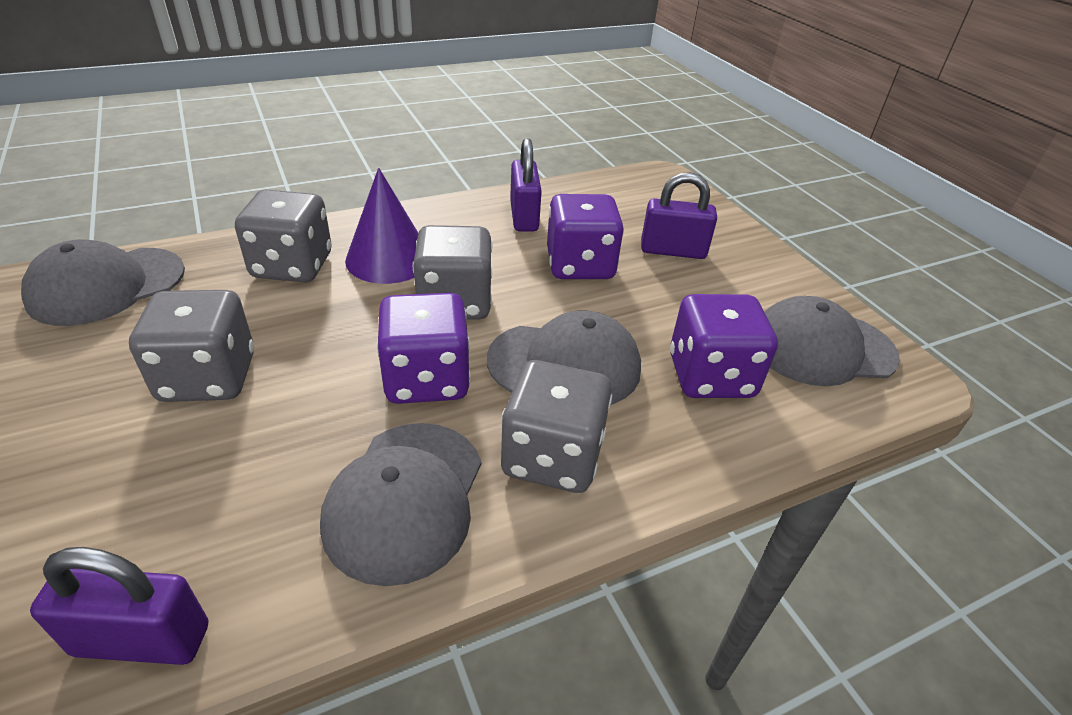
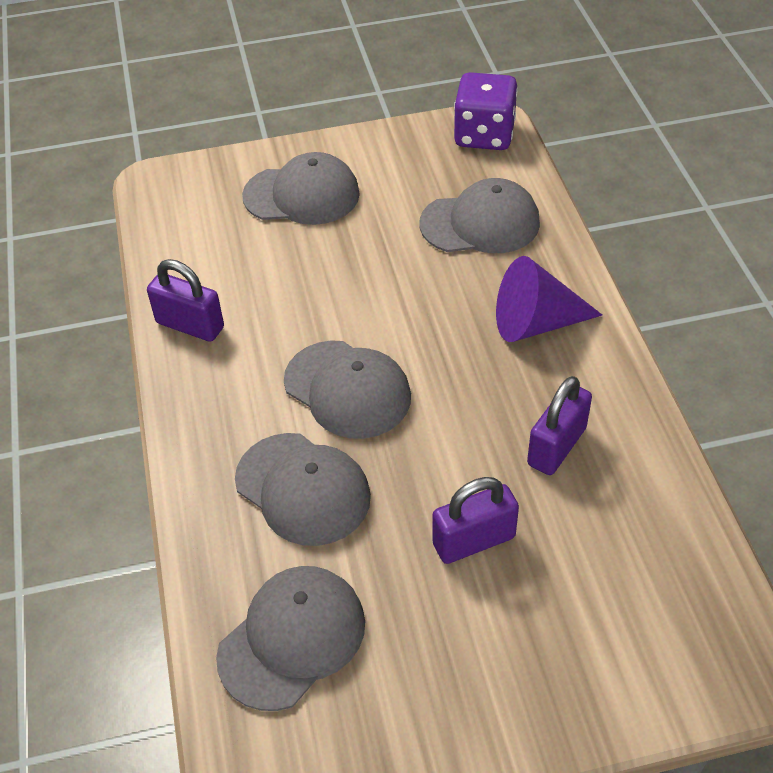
grey cap: 4 -> 5
grey dice: 4 -> 0
purple dice: 3 -> 1

